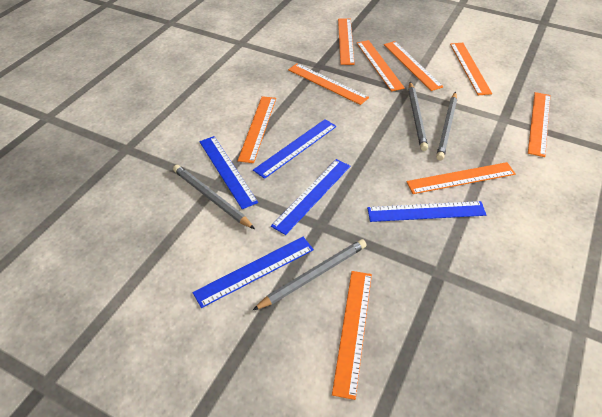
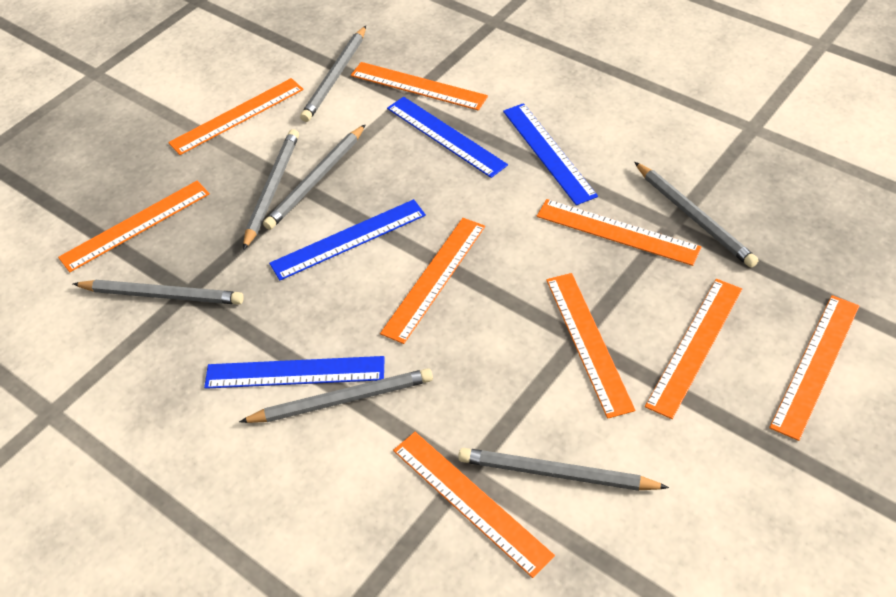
blue ruler: 5 -> 4
grey pencil: 4 -> 7

